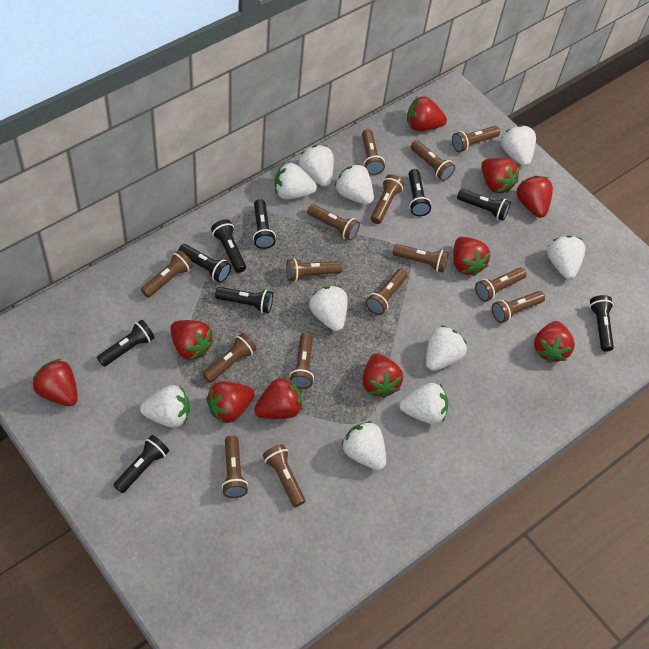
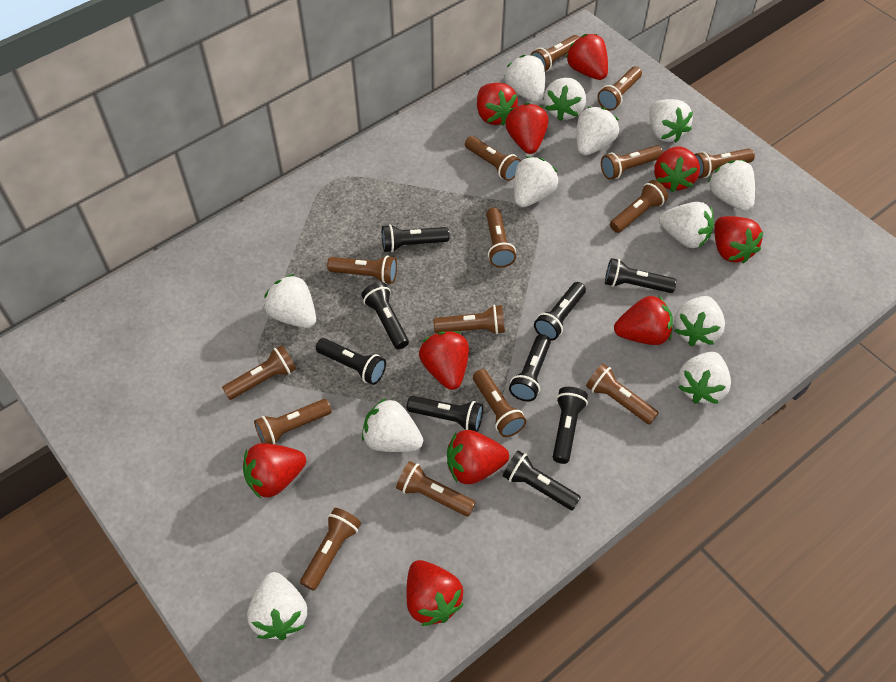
white strawberry: 10 -> 12

